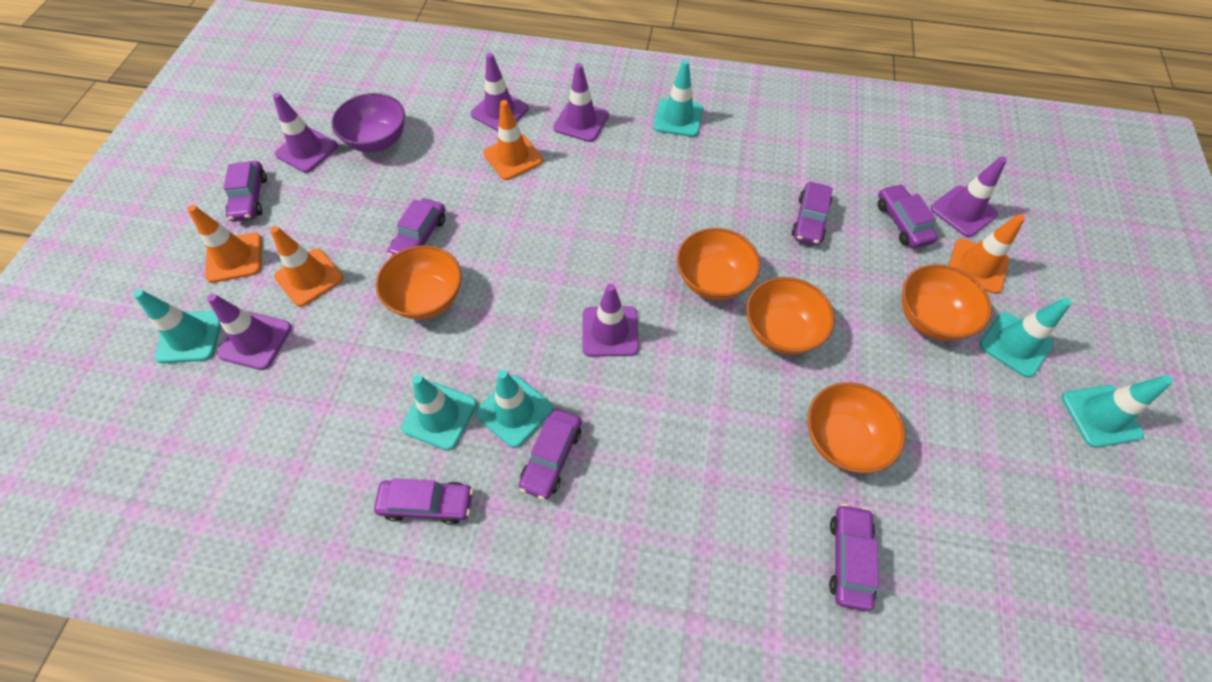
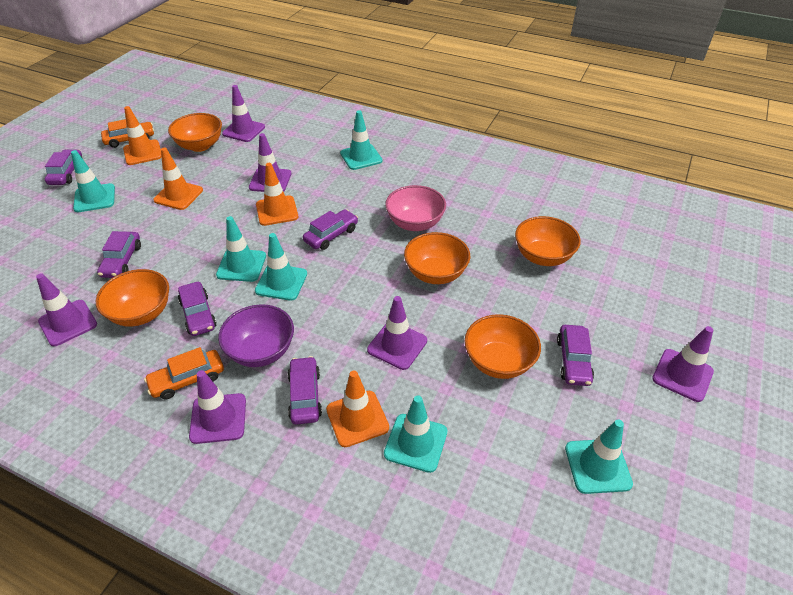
orange car: 0 -> 2
pink bowl: 0 -> 1
purple car: 7 -> 6

